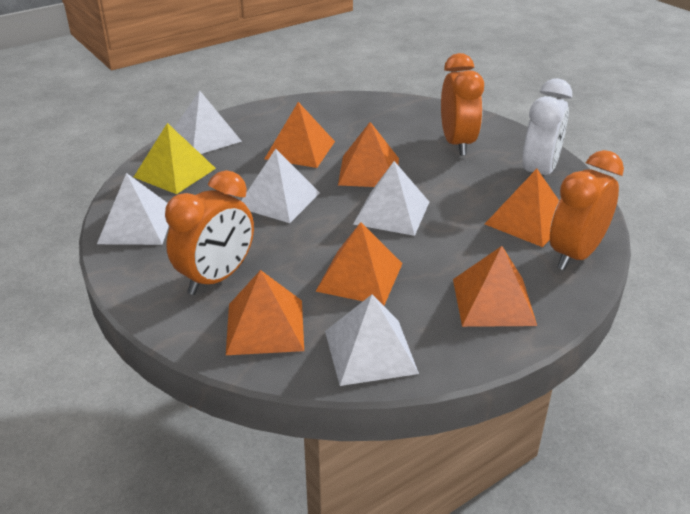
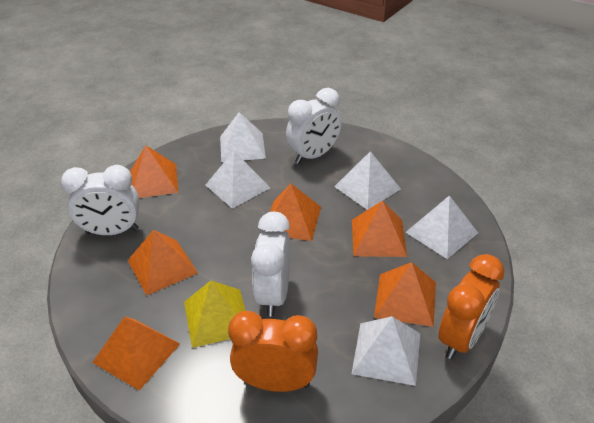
orange clock: 3 -> 2
white clock: 1 -> 3

